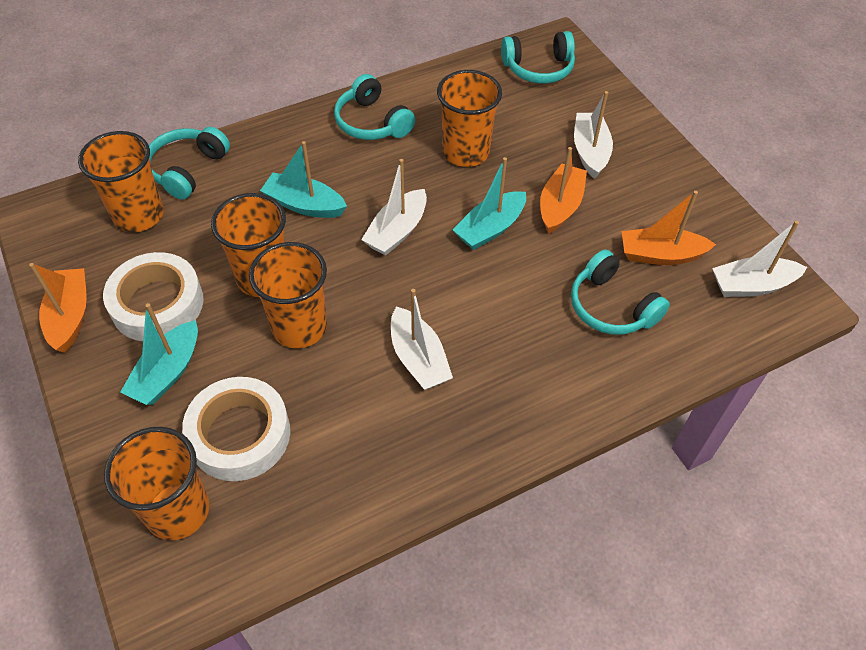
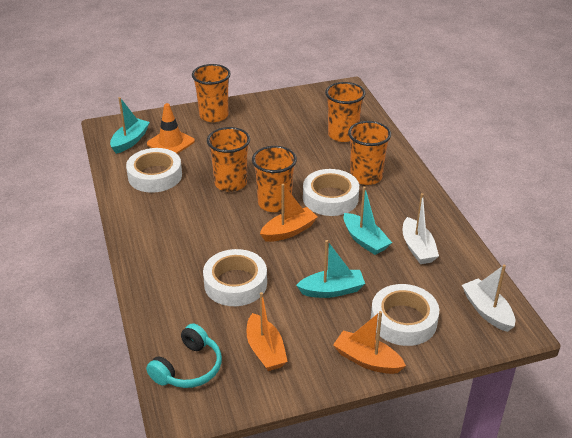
orange traffic cone: 0 -> 1
turquoise headphones: 4 -> 1
white boat: 4 -> 2
white tape: 2 -> 4

